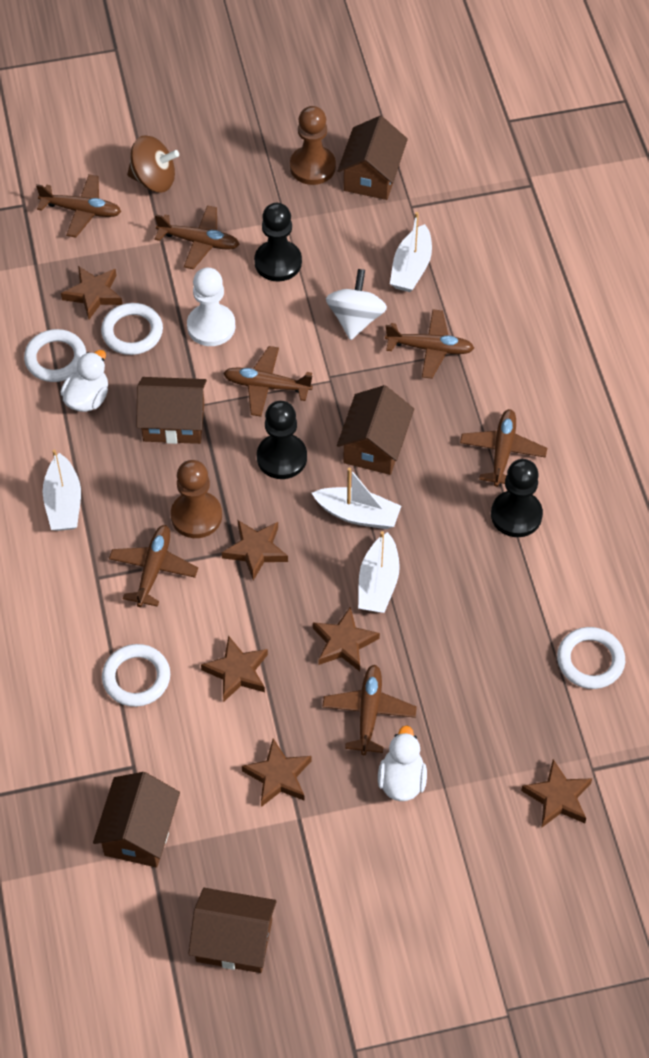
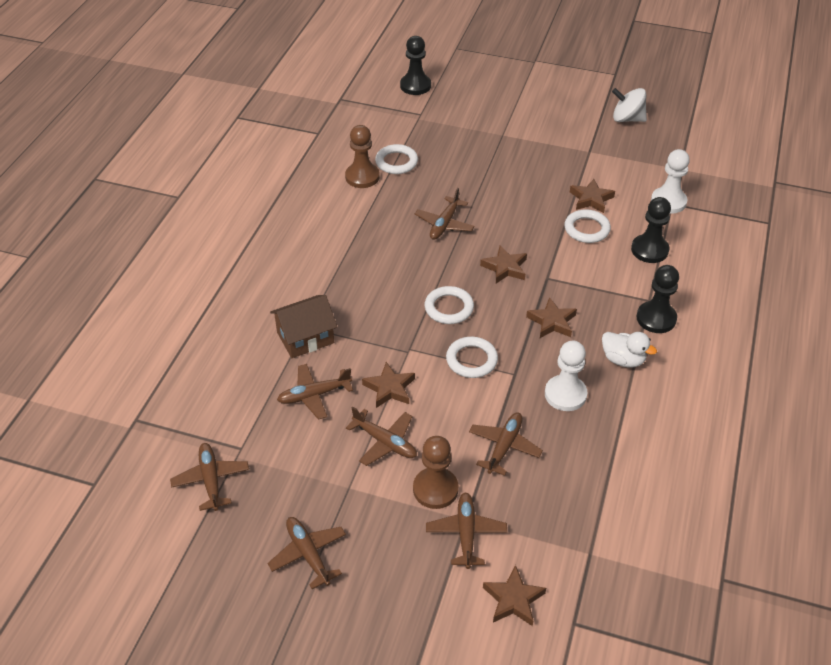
brown house: 5 -> 1
brown spinning top: 1 -> 0
brown star: 6 -> 5
white boat: 4 -> 0
white duck: 2 -> 1
white pawn: 1 -> 2

